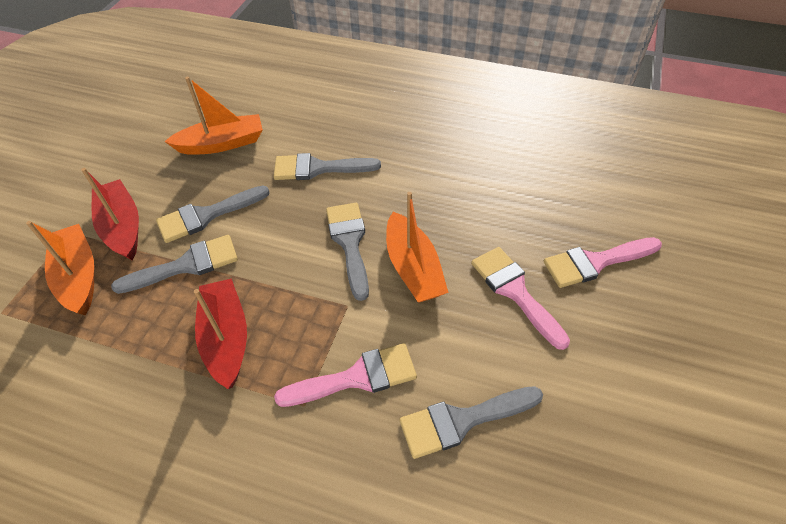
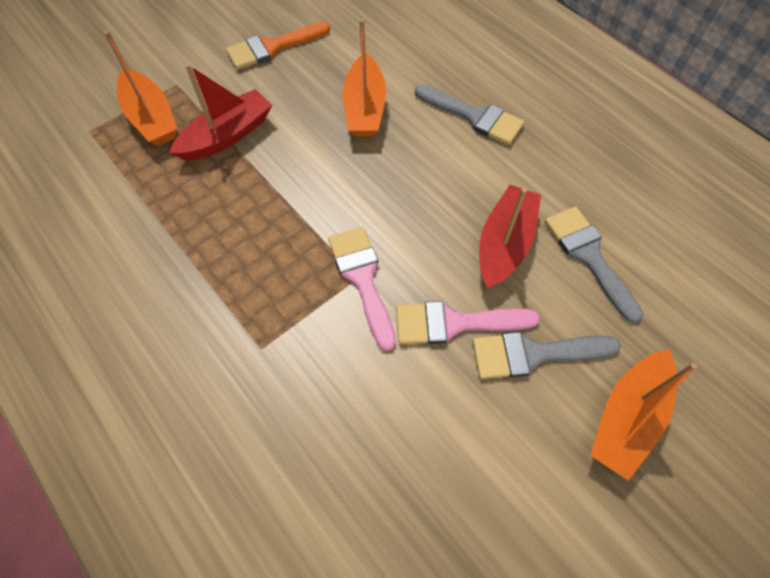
grey brush: 5 -> 3
orange brush: 0 -> 1
pink brush: 3 -> 2

